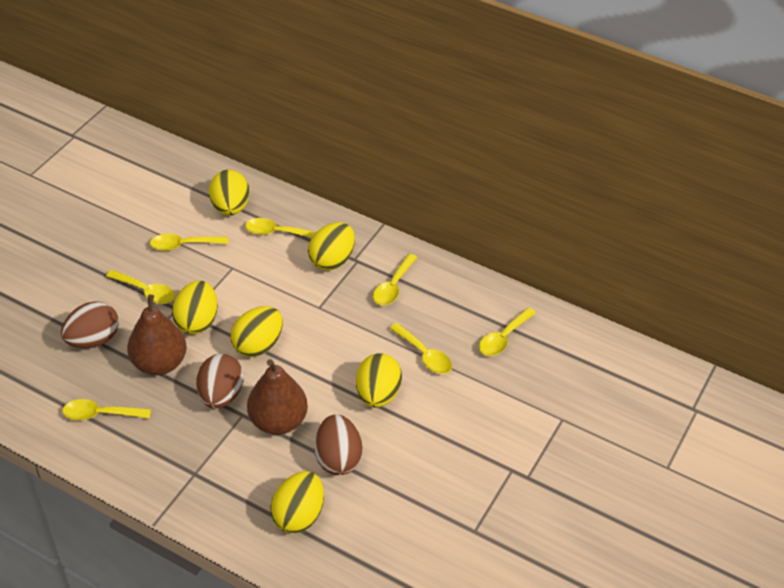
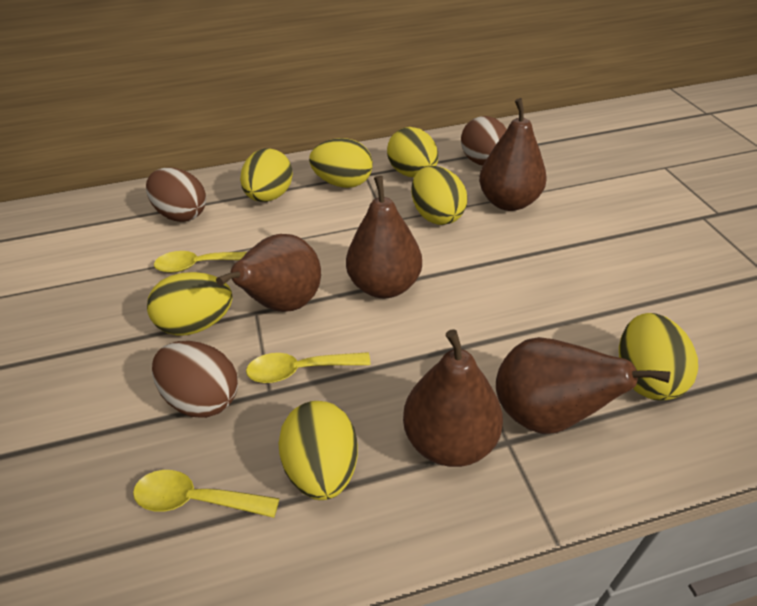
brown pear: 2 -> 5
yellow egg: 6 -> 7
yellow spoon: 7 -> 3

